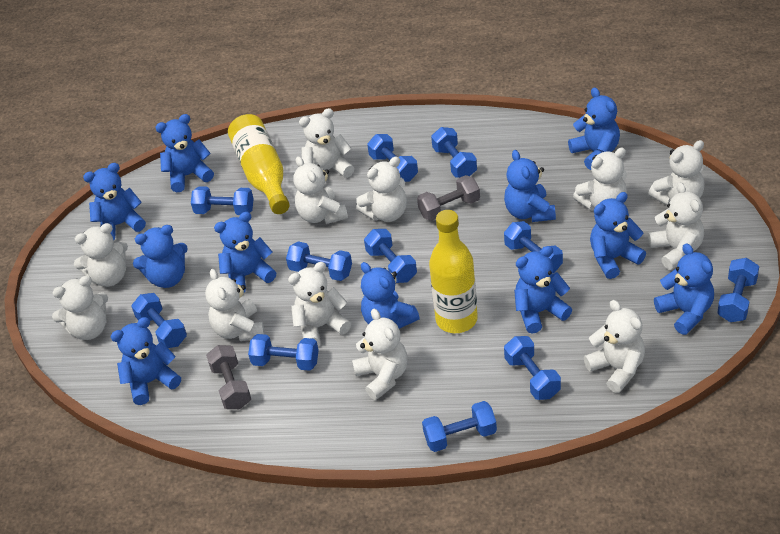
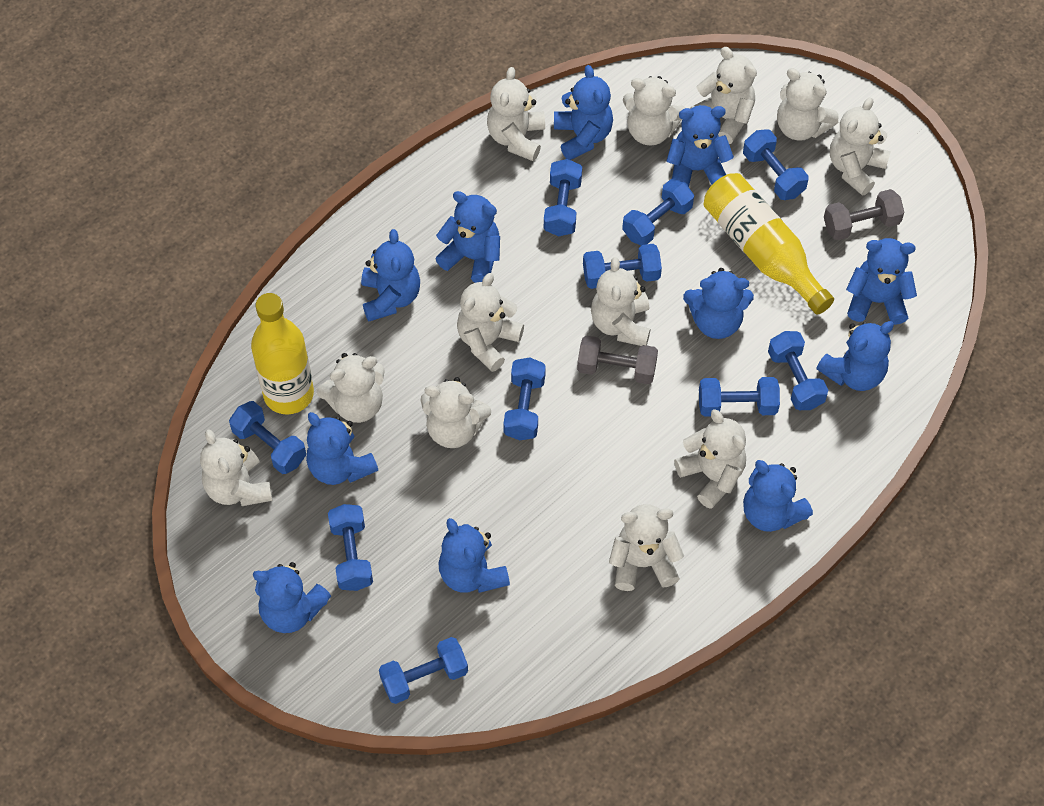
blue dumbbell: 11 -> 10

